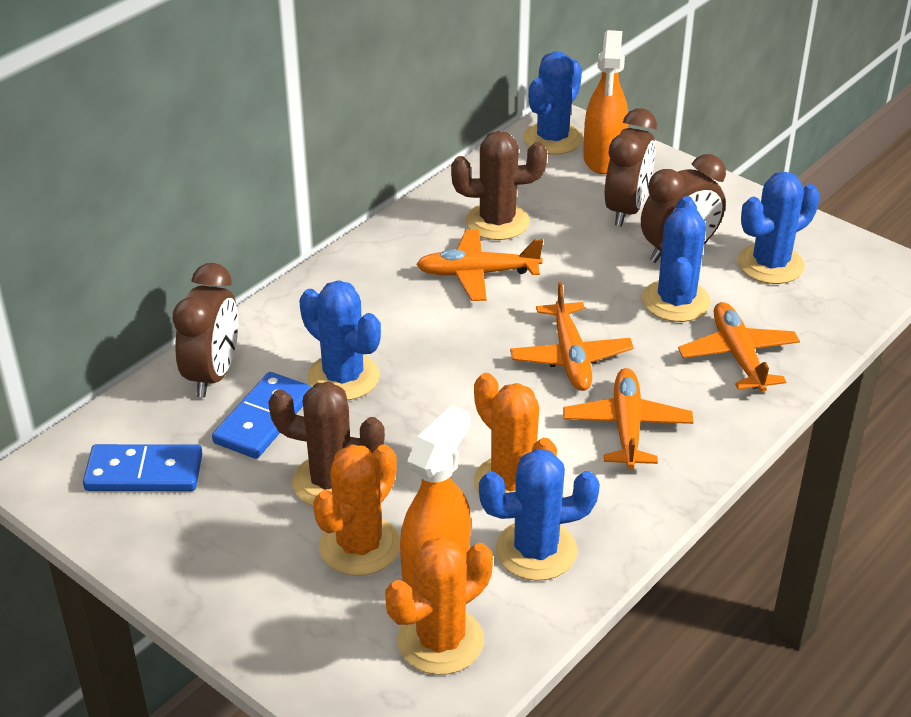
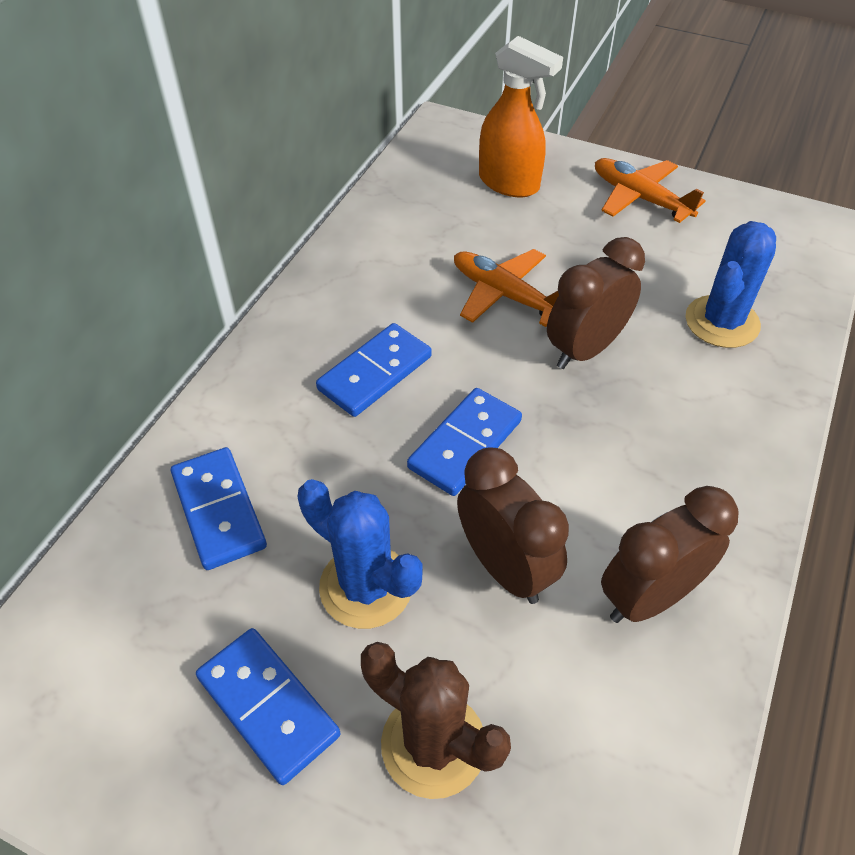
blue cactus: 5 -> 2
blue domino: 2 -> 4
brown cactus: 2 -> 1
orange cactus: 3 -> 0
orange plane: 4 -> 2
orange spray bottle: 2 -> 1

